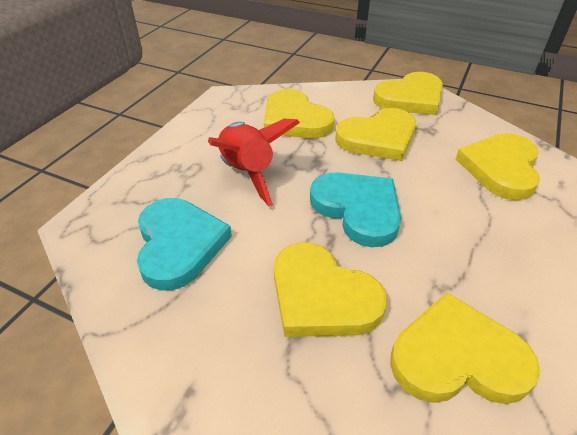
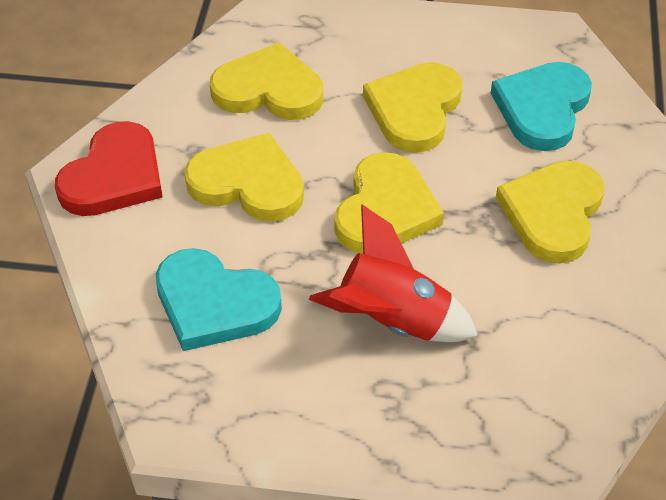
red heart: 0 -> 1
yellow heart: 6 -> 5

